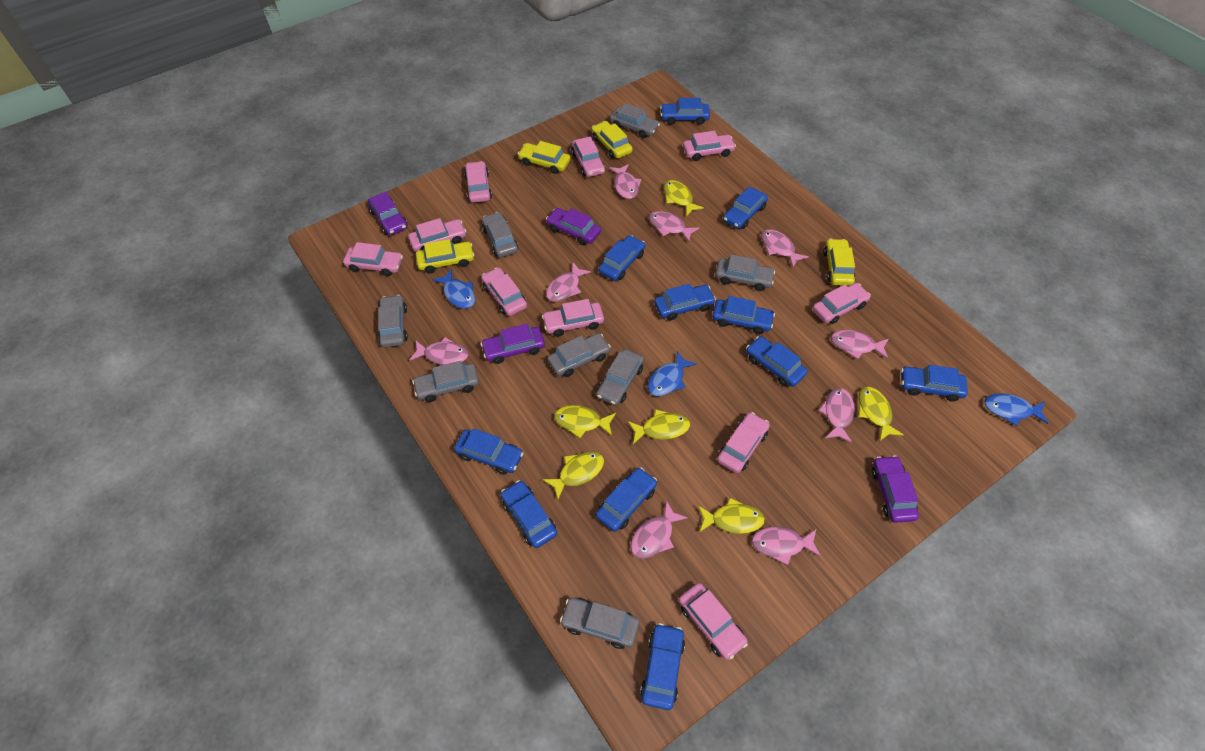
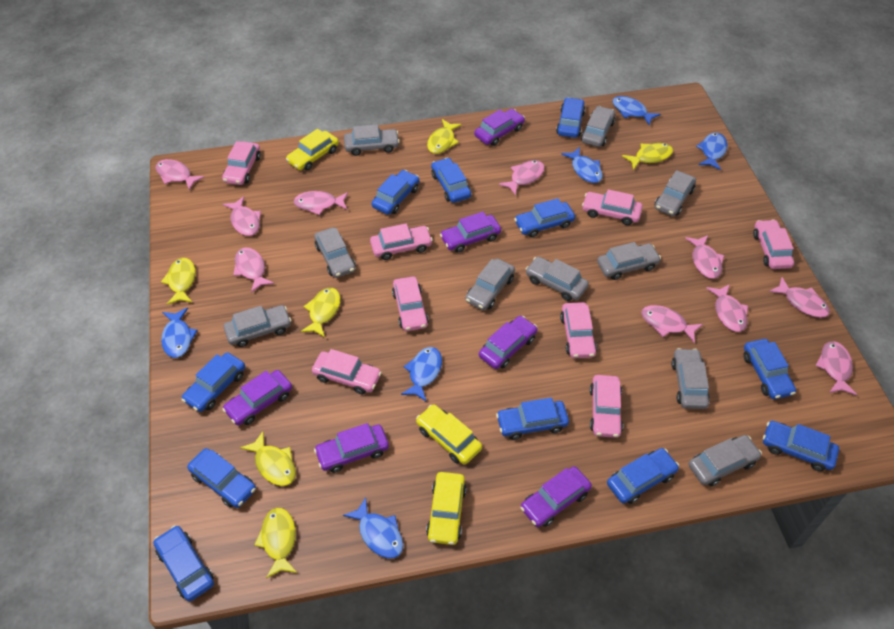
blue fish: 3 -> 6
grey car: 8 -> 10
pink car: 10 -> 8
pink fish: 9 -> 10
purple car: 4 -> 6
yellow car: 4 -> 3

